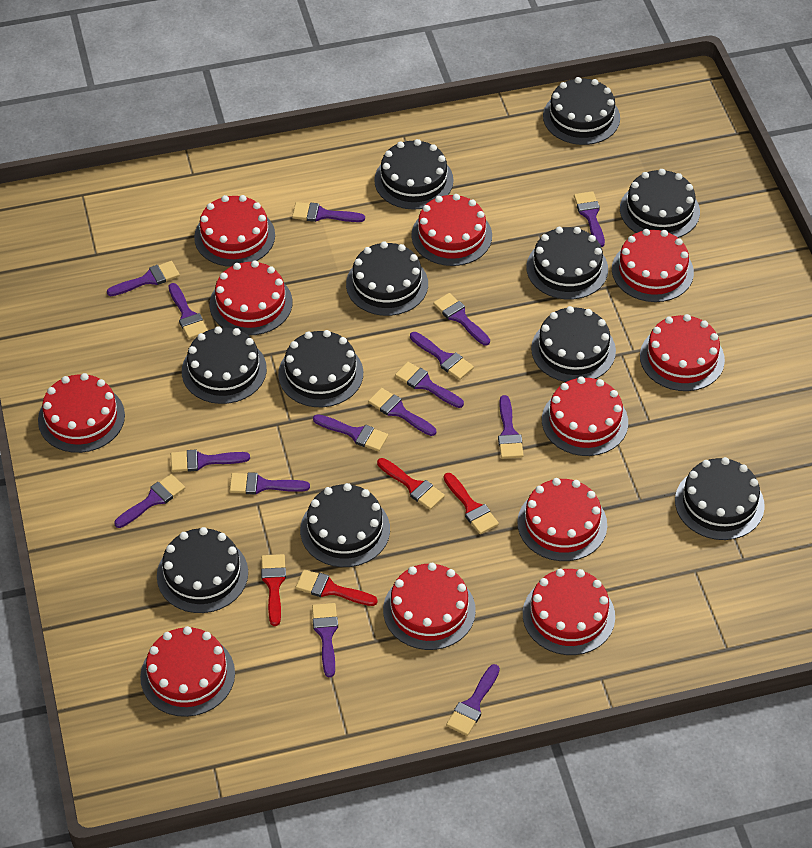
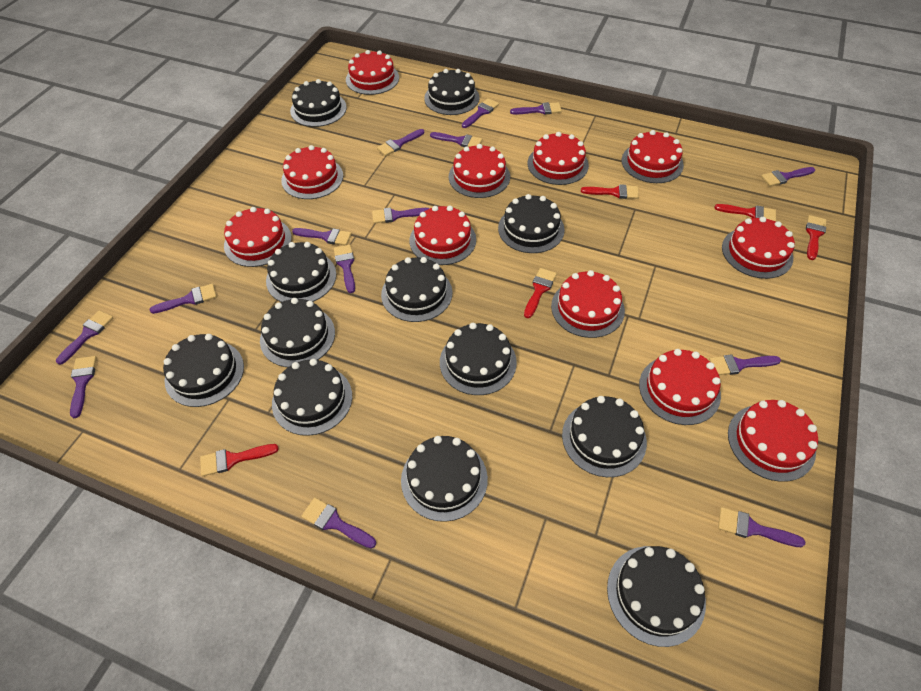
black cake: 11 -> 12
purple brush: 15 -> 14
red brush: 4 -> 5

